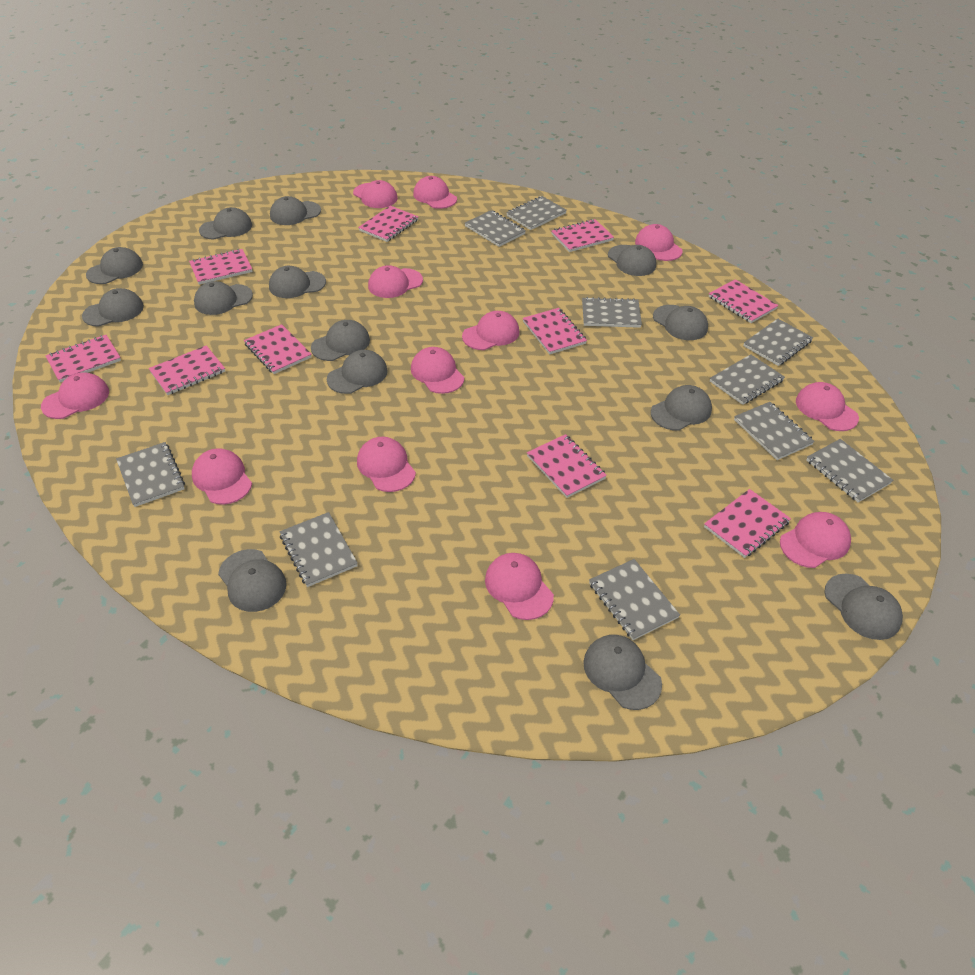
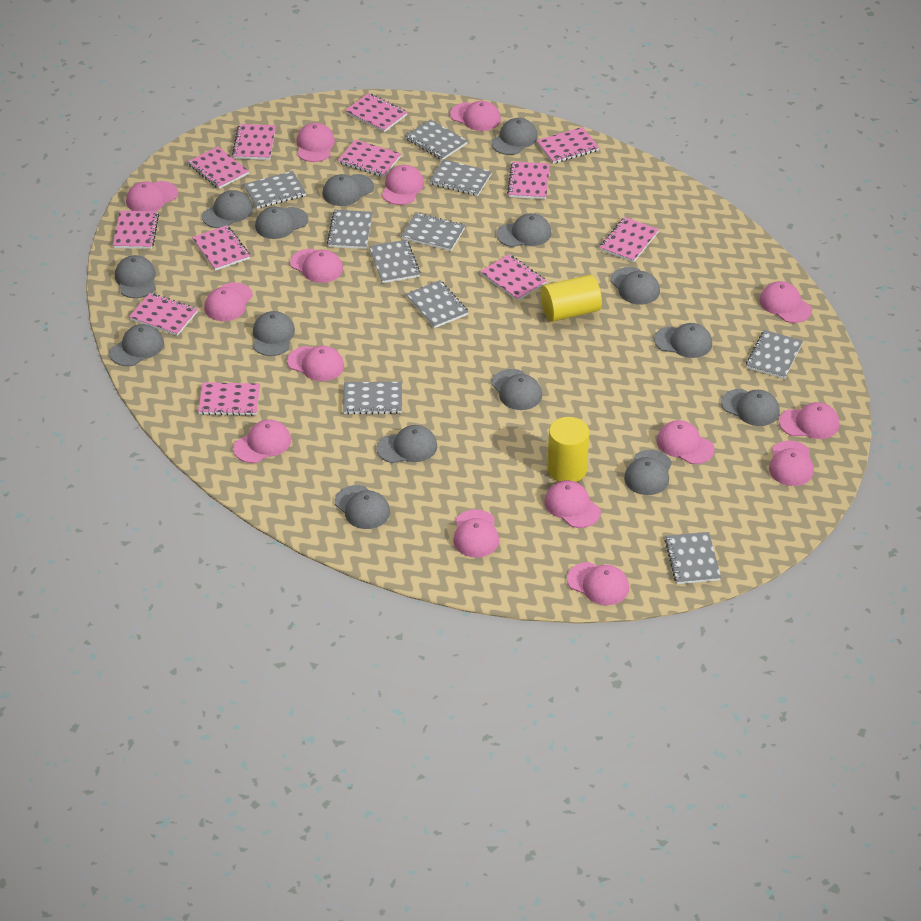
grey cap: 14 -> 15
pink cap: 12 -> 15
pink notebook: 10 -> 12
yellow cylinder: 0 -> 2

